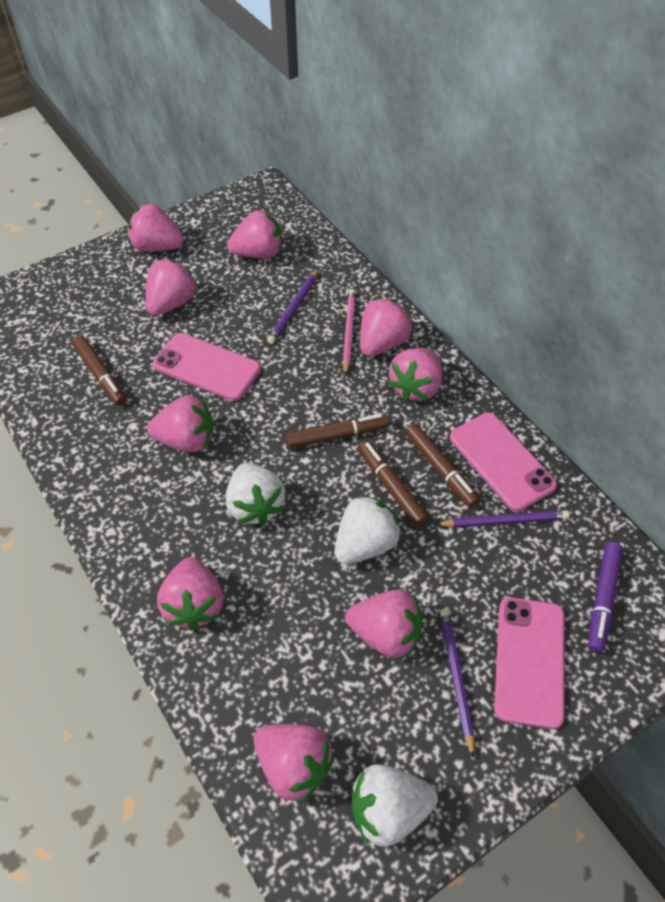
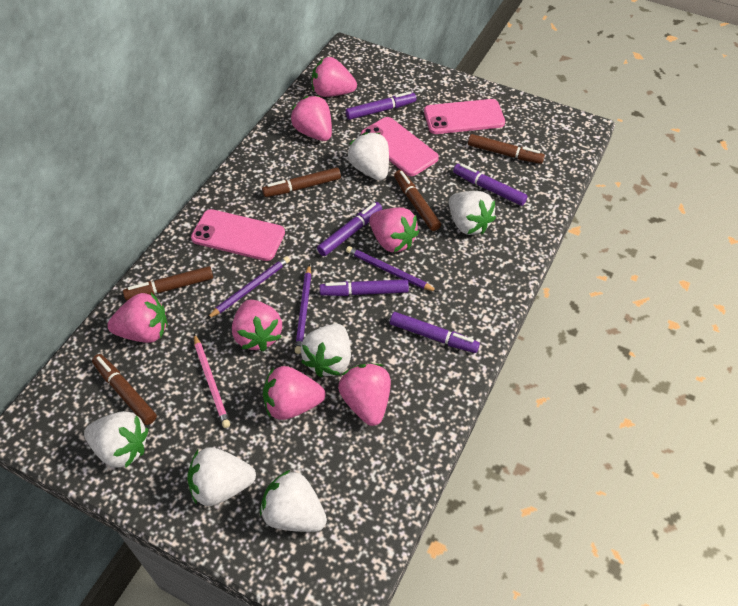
brown marker: 4 -> 5
pink strawberry: 9 -> 7
purple marker: 1 -> 5
white strawberry: 3 -> 6

